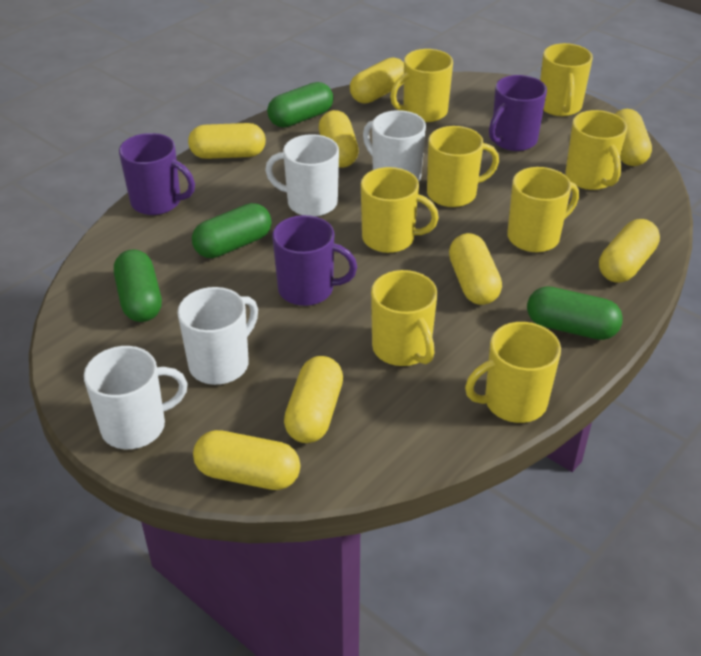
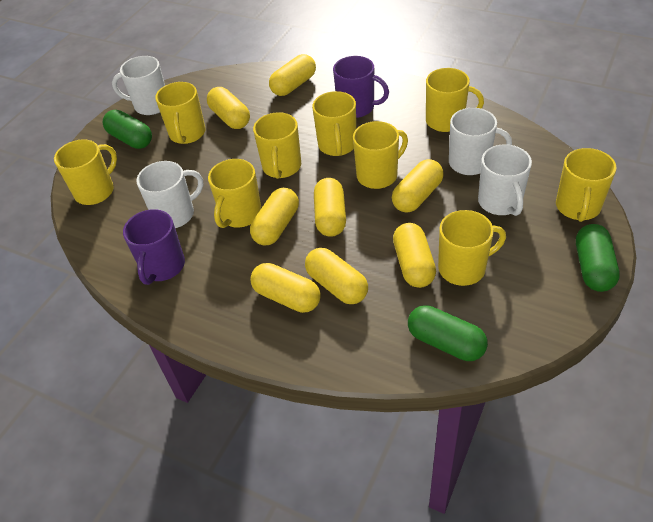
green capsule: 4 -> 3
purple mug: 3 -> 2
yellow mug: 8 -> 9

